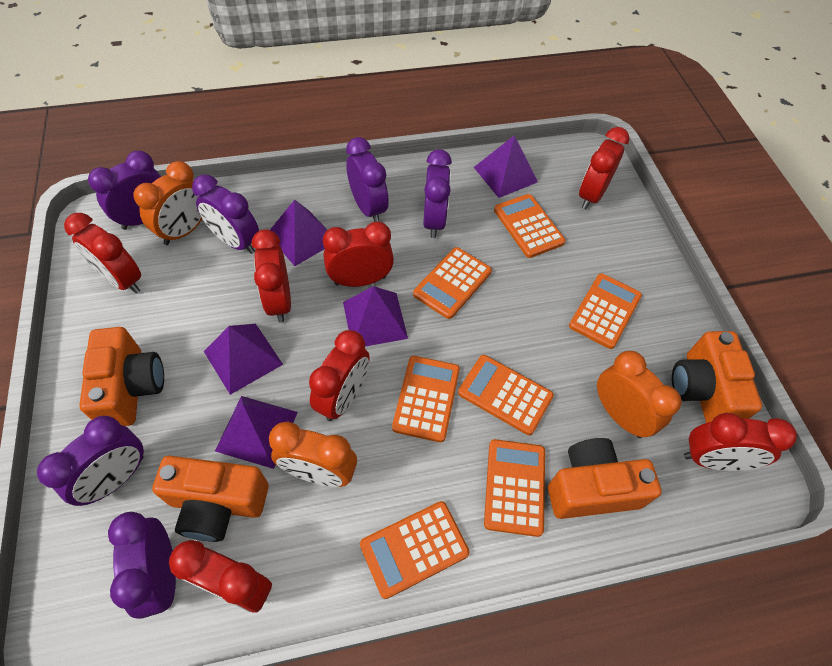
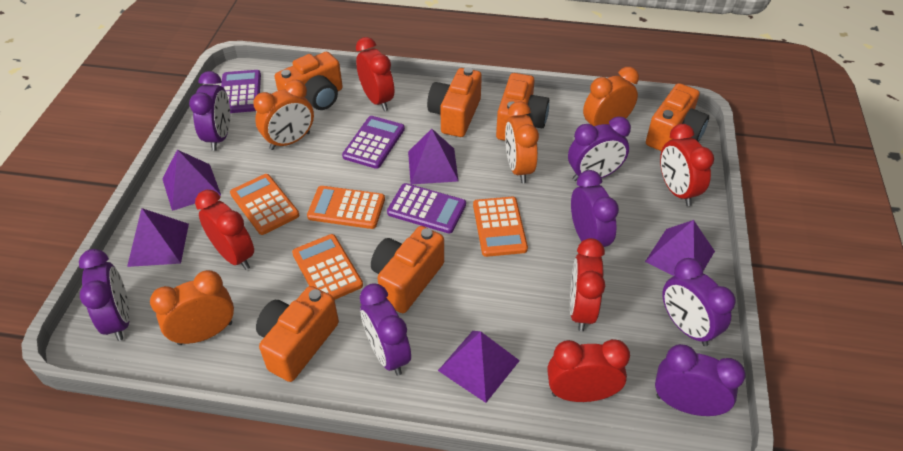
orange calculator: 7 -> 4
orange camera: 4 -> 6
orange clock: 3 -> 4
purple calculator: 0 -> 3
purple clock: 6 -> 7
red clock: 7 -> 5

